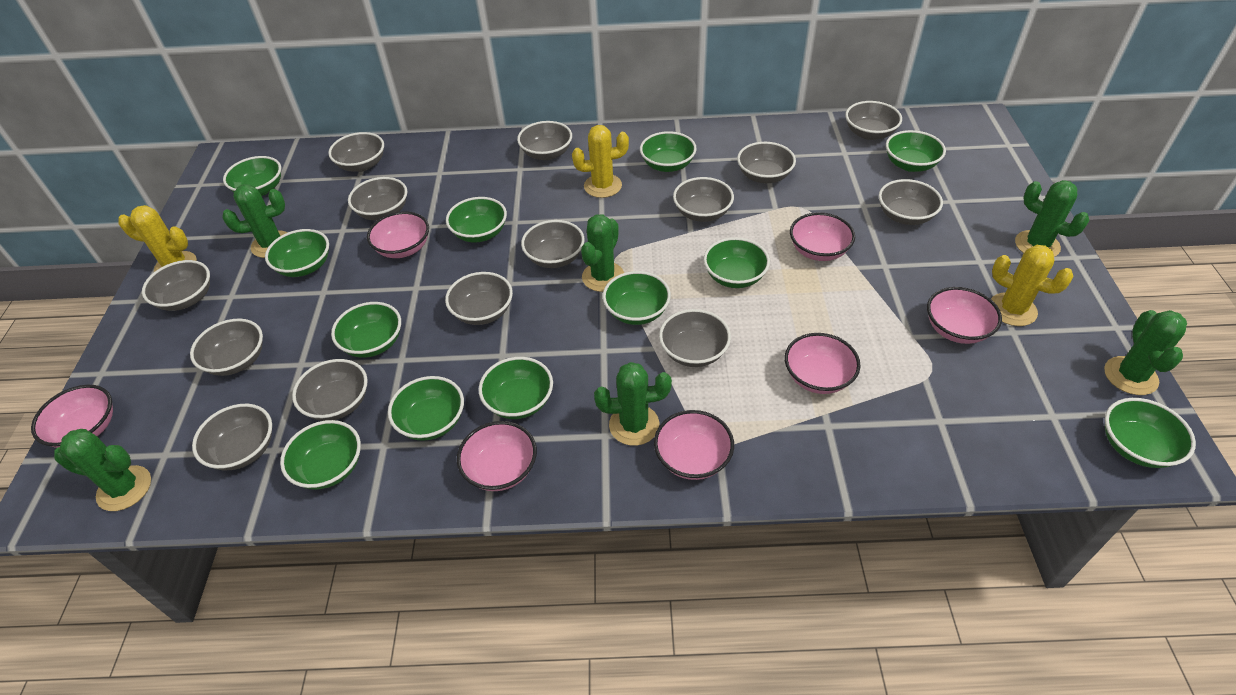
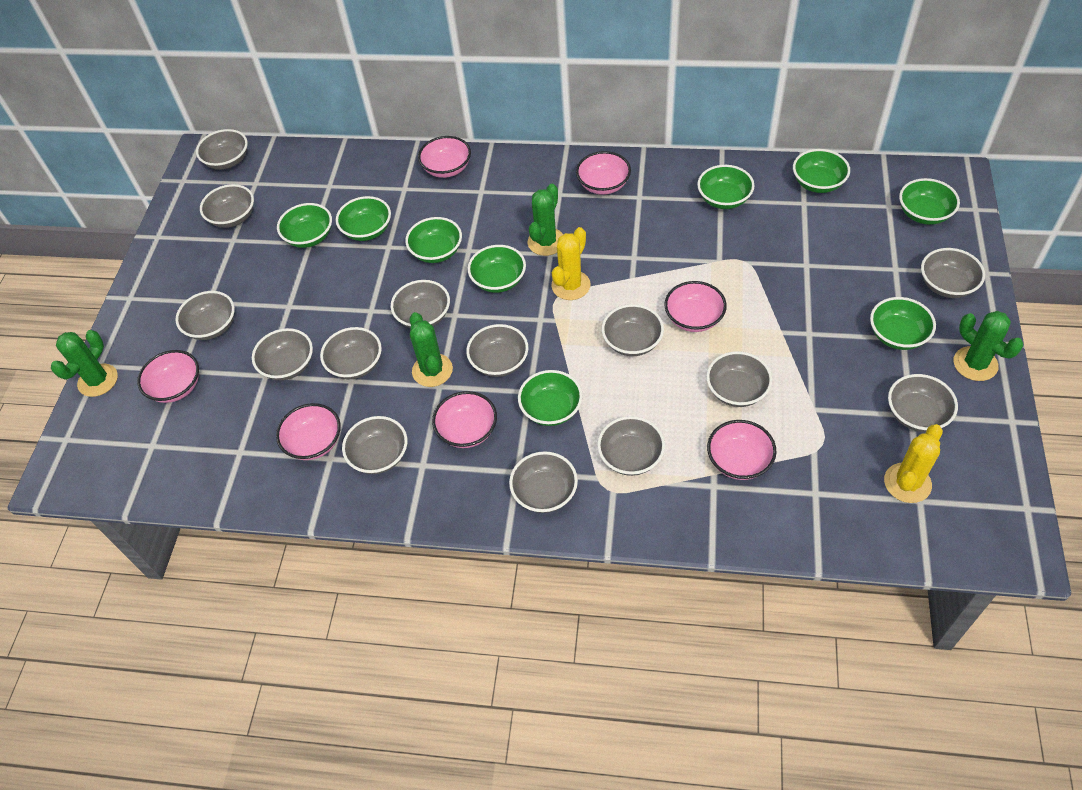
green bowl: 12 -> 9
green cactus: 6 -> 4
yellow cactus: 3 -> 2

